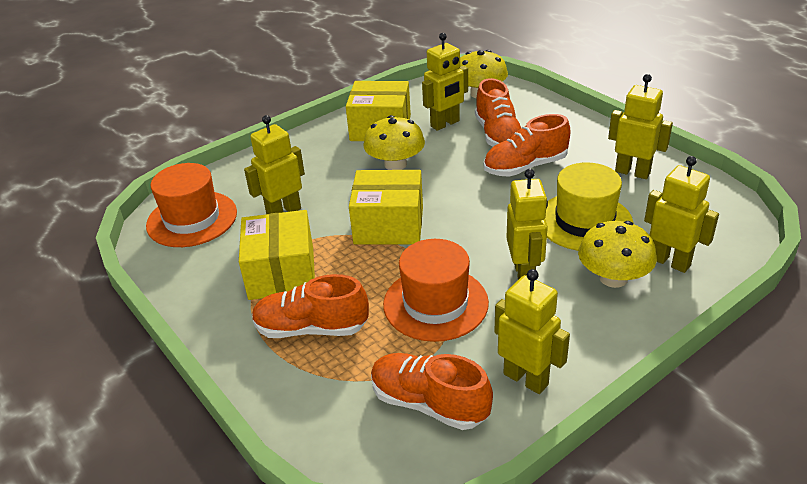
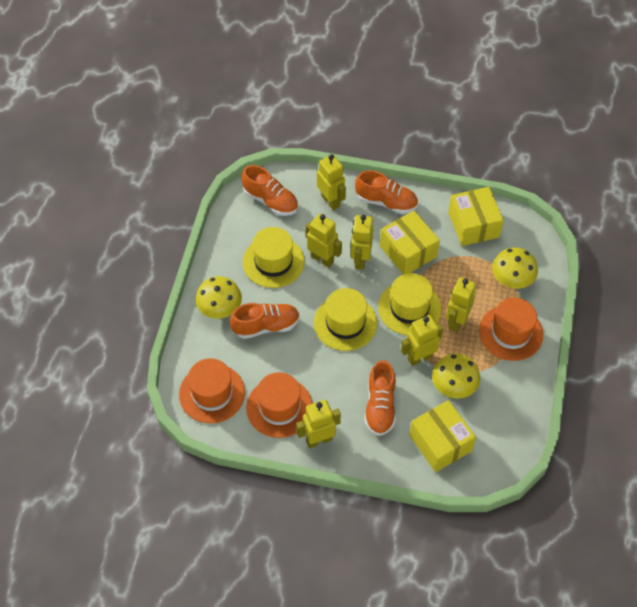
orange hat: 2 -> 3
yellow hat: 1 -> 3

